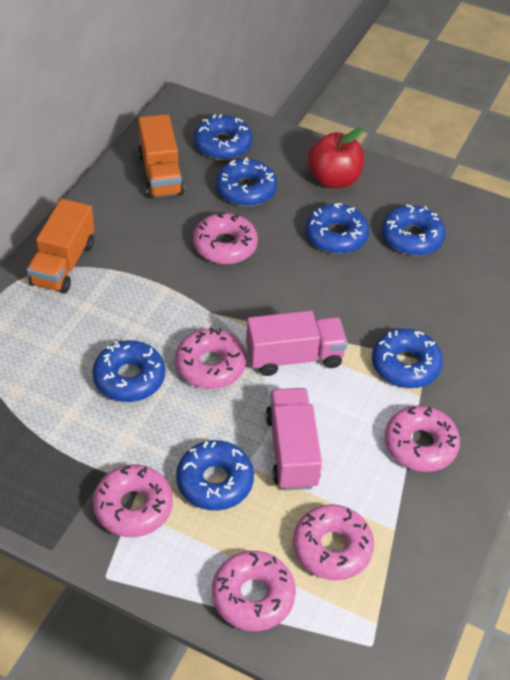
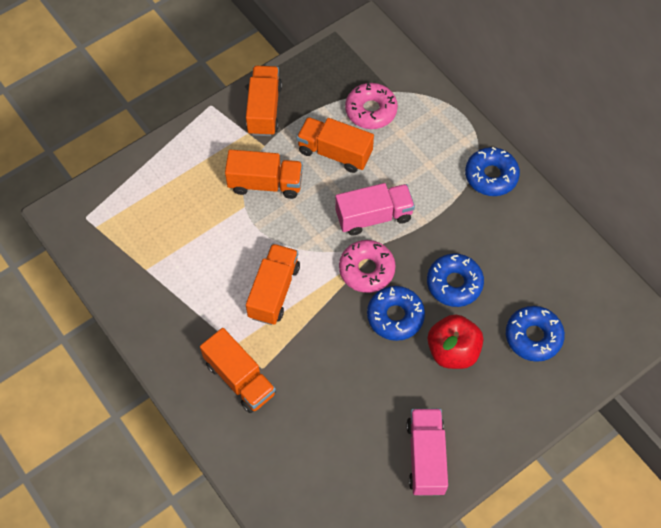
blue donut: 7 -> 4
orange truck: 2 -> 5
pink donut: 6 -> 2

